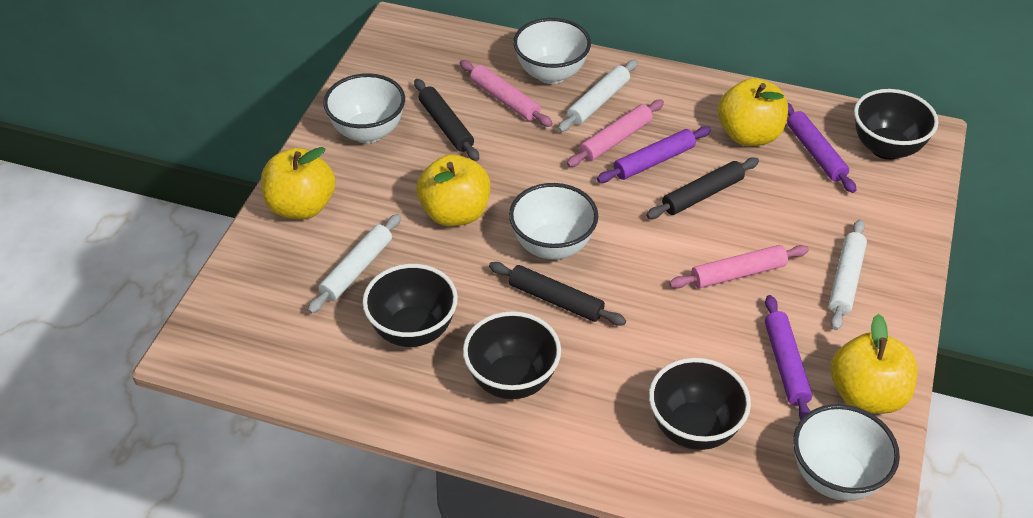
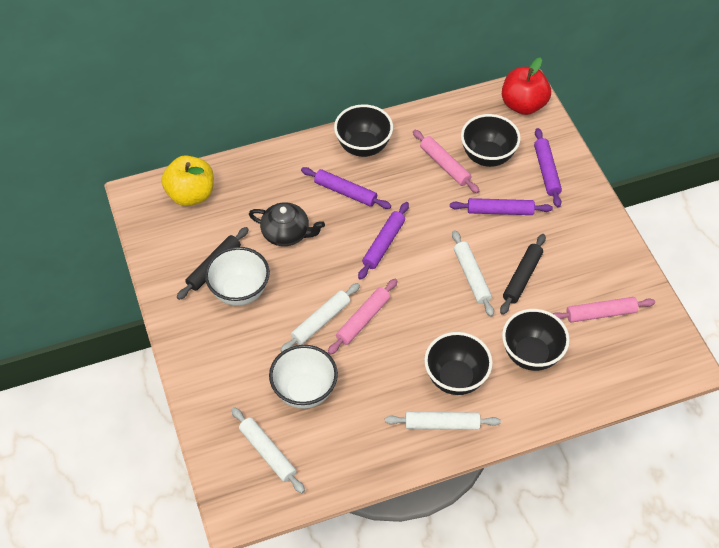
black rolling pin: 3 -> 2
black teapot: 0 -> 1
purple rolling pin: 3 -> 4
red apple: 0 -> 1
white bowl: 4 -> 2
white rolling pin: 3 -> 4
yellow apple: 4 -> 1

